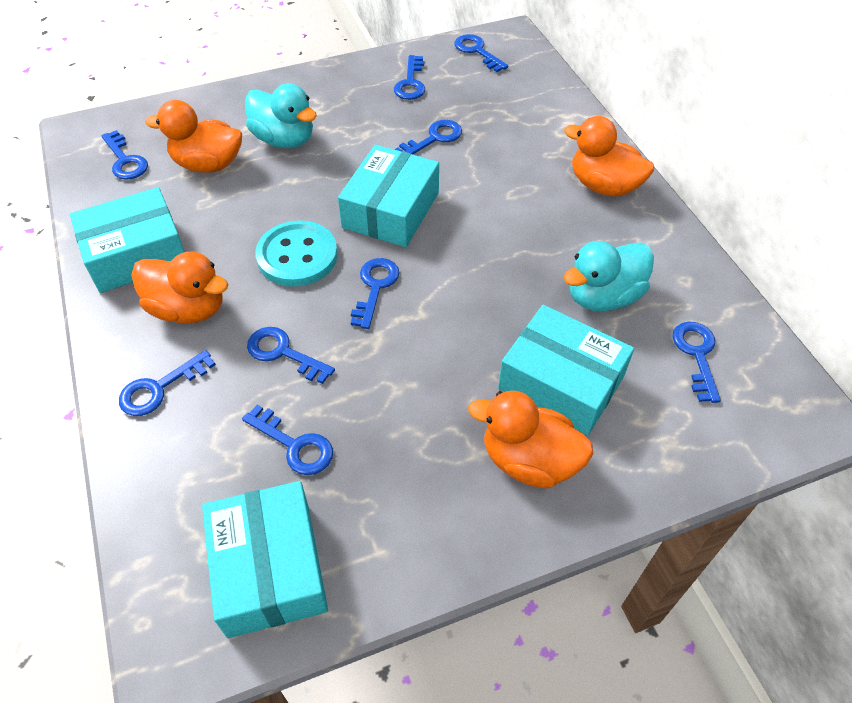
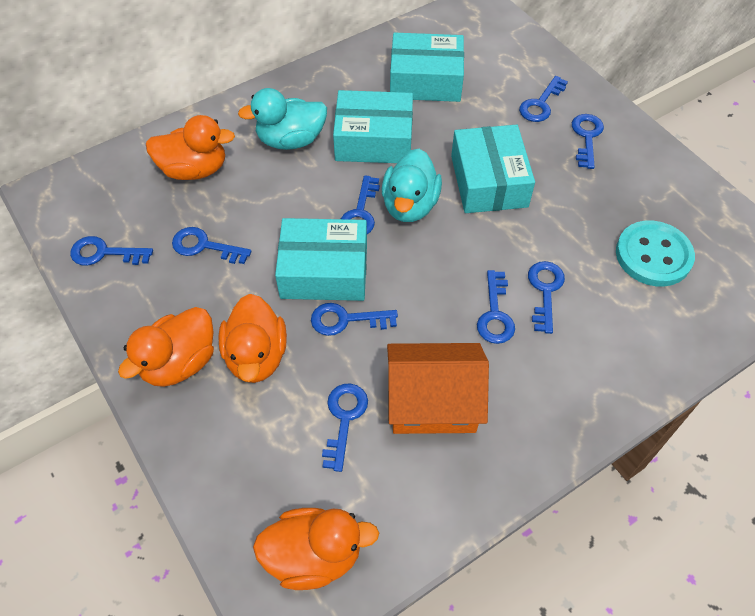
orange house: 0 -> 1

